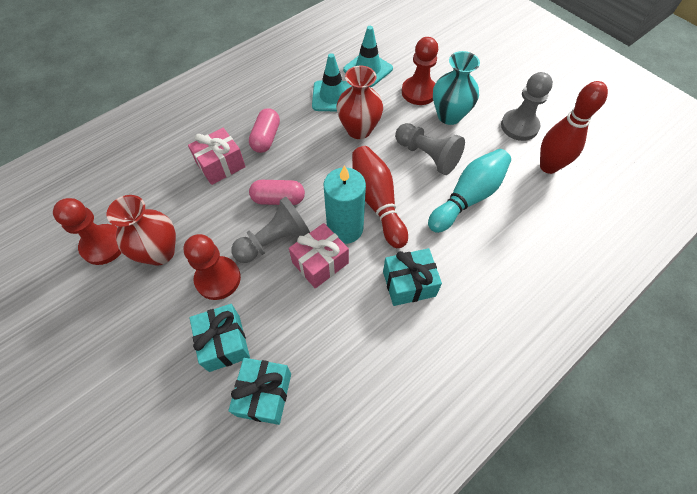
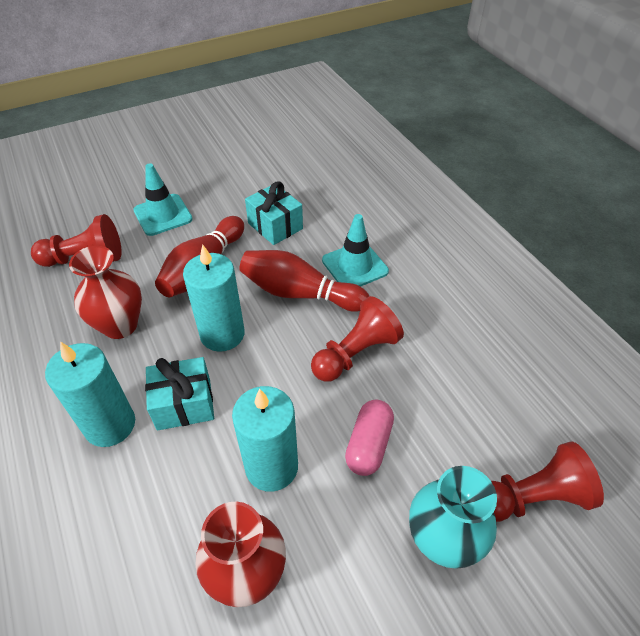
grey pawn: 3 -> 0
pink capsule: 2 -> 1
pink gift: 2 -> 0
turquoise bowling pin: 1 -> 0
turquoise candle: 1 -> 3
turquoise gift: 3 -> 2

